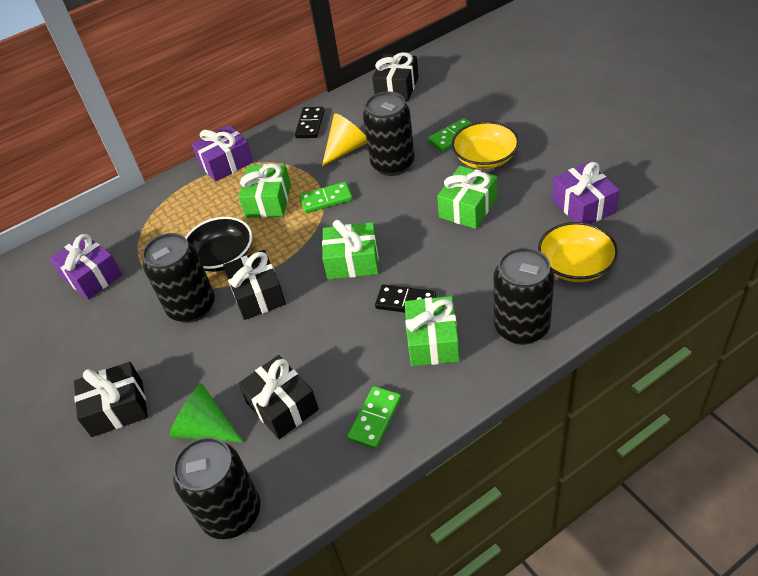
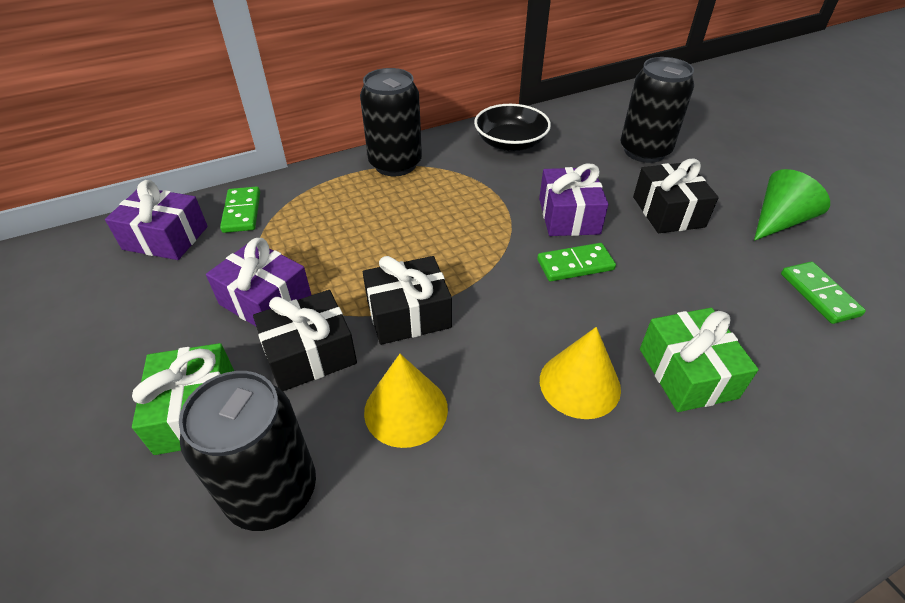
black can: 4 -> 3
black domino: 2 -> 0
black gift: 4 -> 3
green gift: 4 -> 2
yellow bowl: 2 -> 0
yellow cone: 1 -> 2

